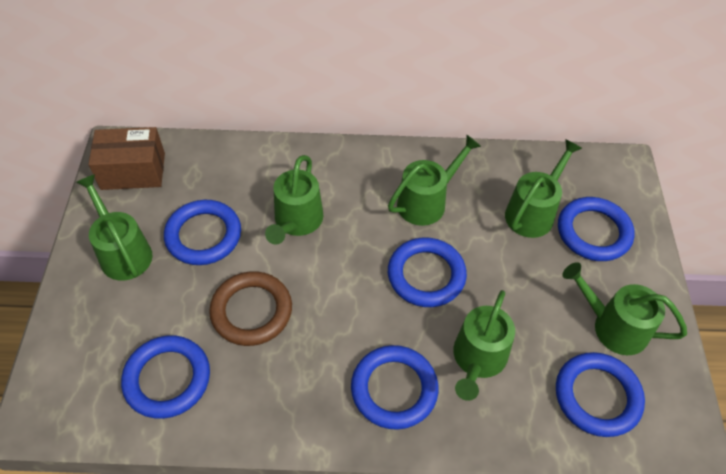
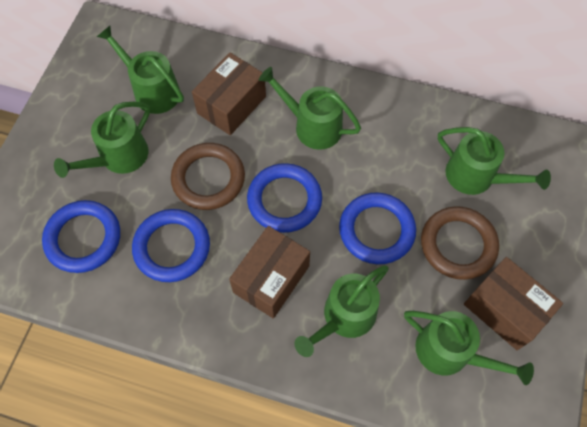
blue ring: 6 -> 4
brown box: 1 -> 3
brown ring: 1 -> 2

